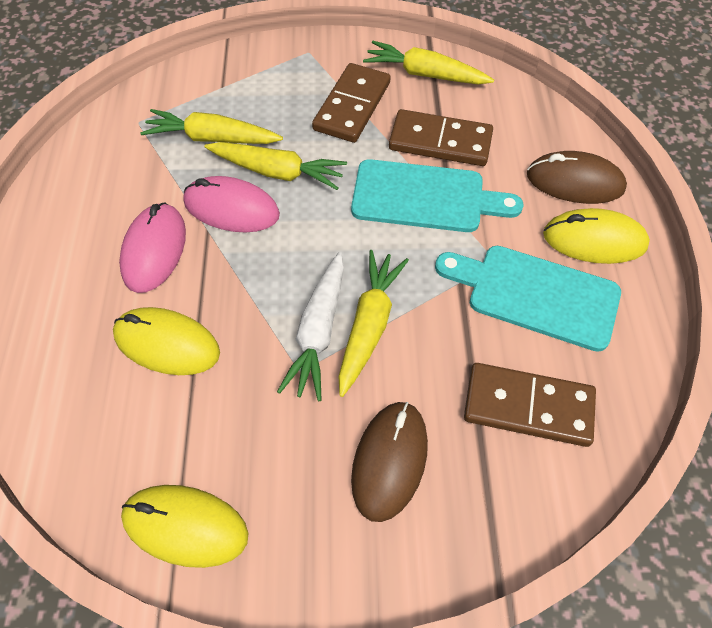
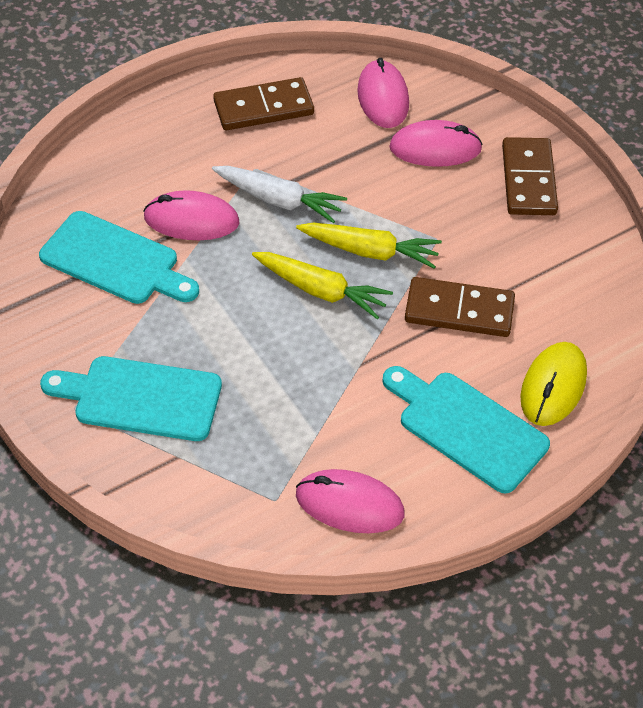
brown mouse: 2 -> 0
pink mouse: 2 -> 4
turquoise cutting board: 2 -> 3
yellow carrot: 4 -> 2
yellow mouse: 3 -> 1

